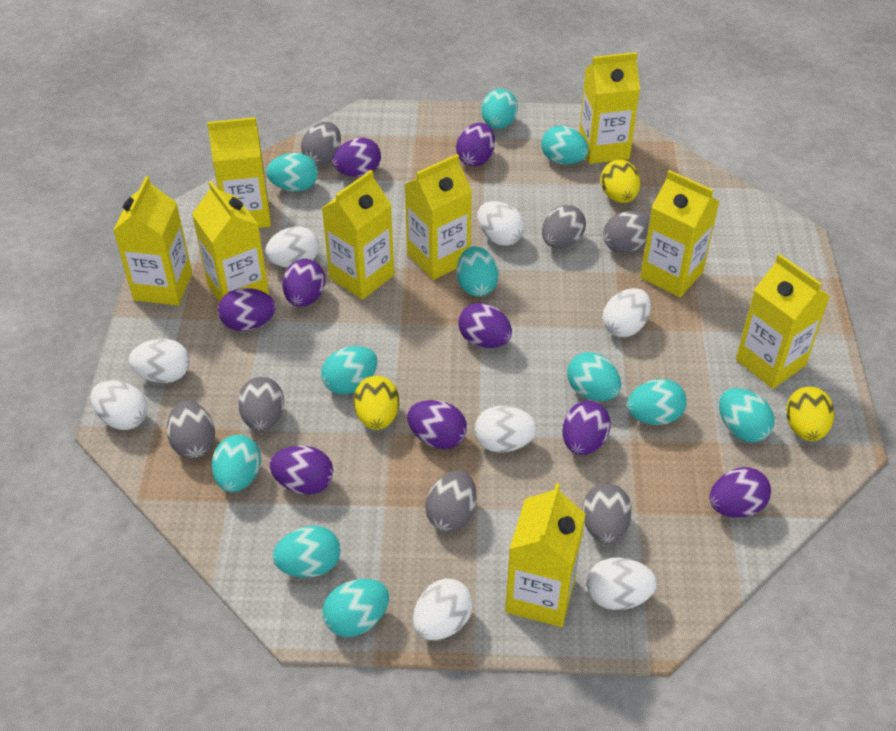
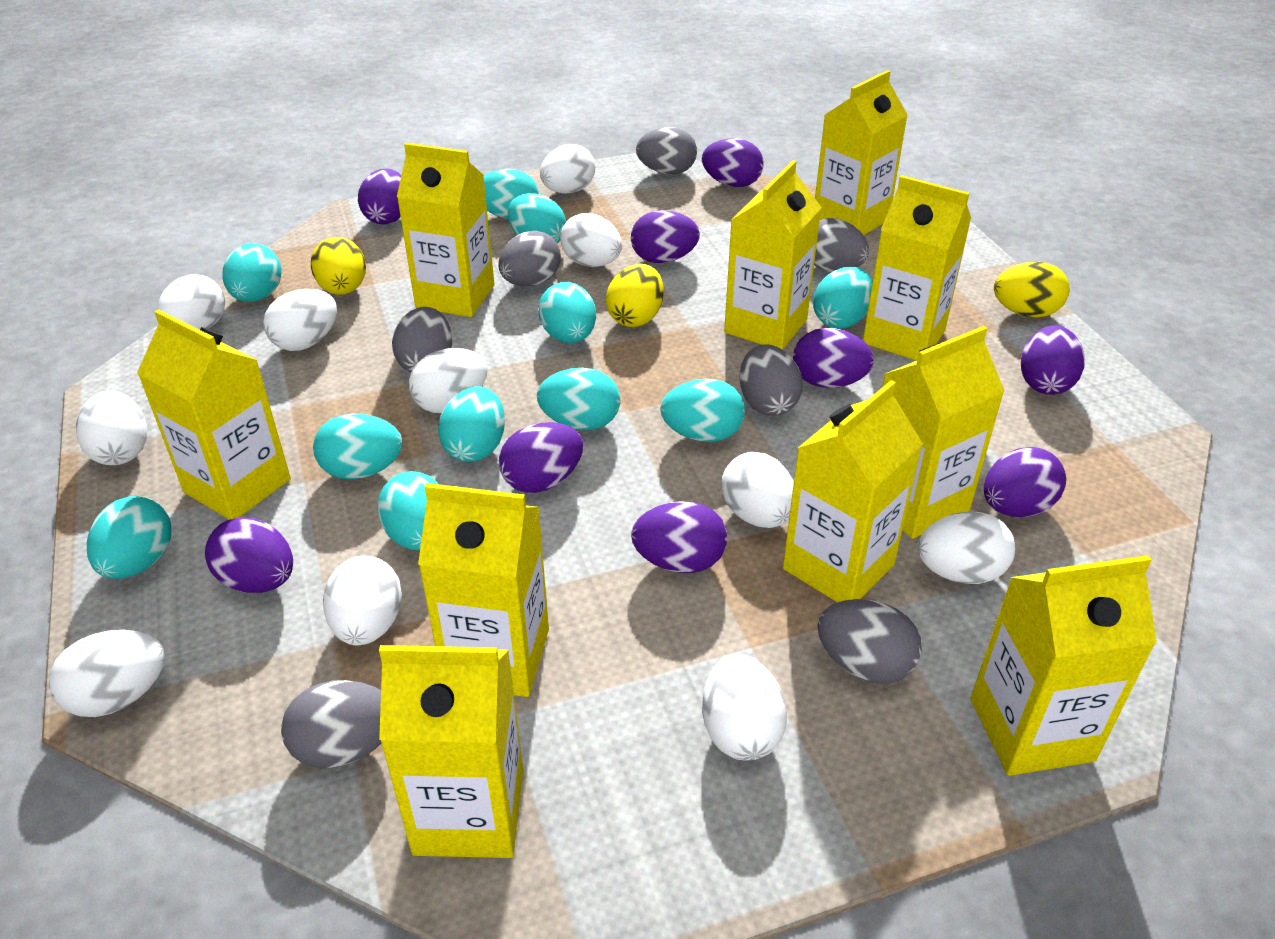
white egg: 8 -> 11
yellow carton: 9 -> 10

